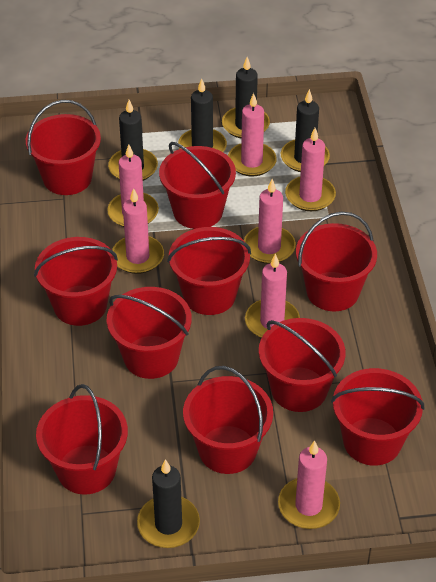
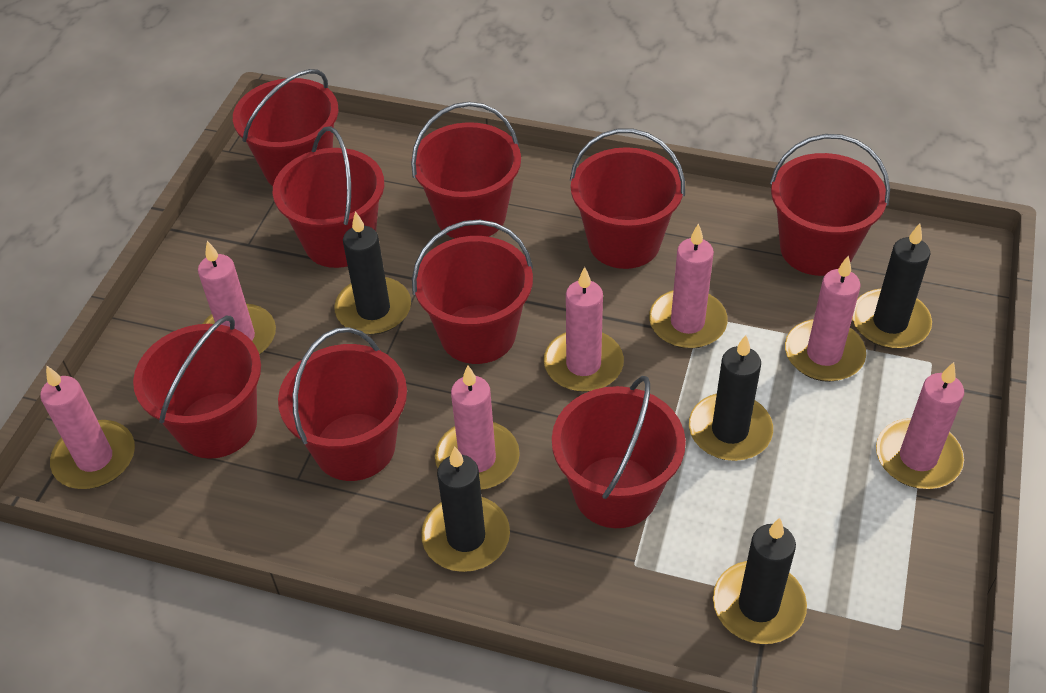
red bucket: 10 -> 9

